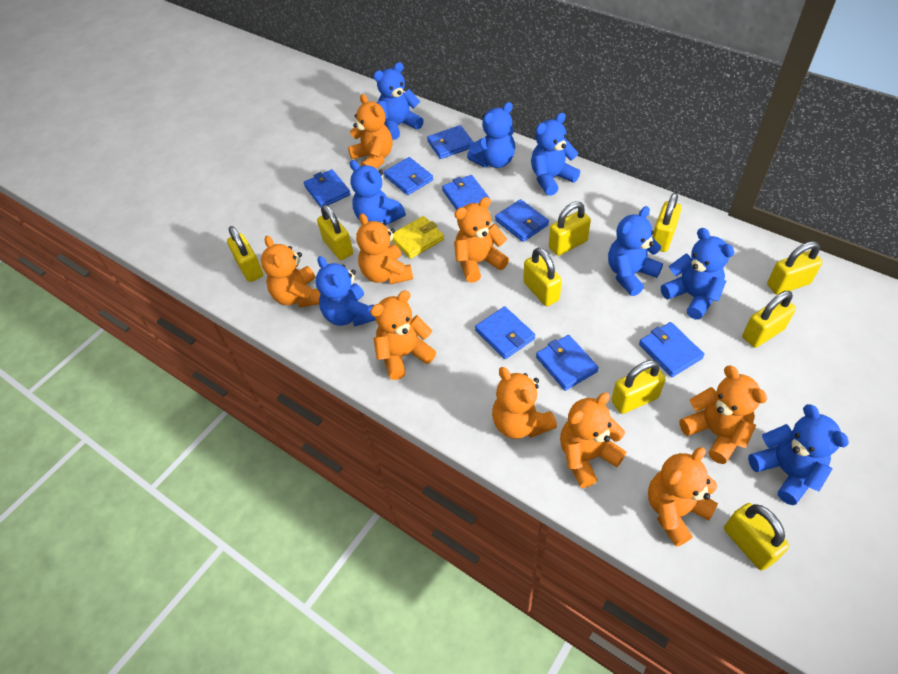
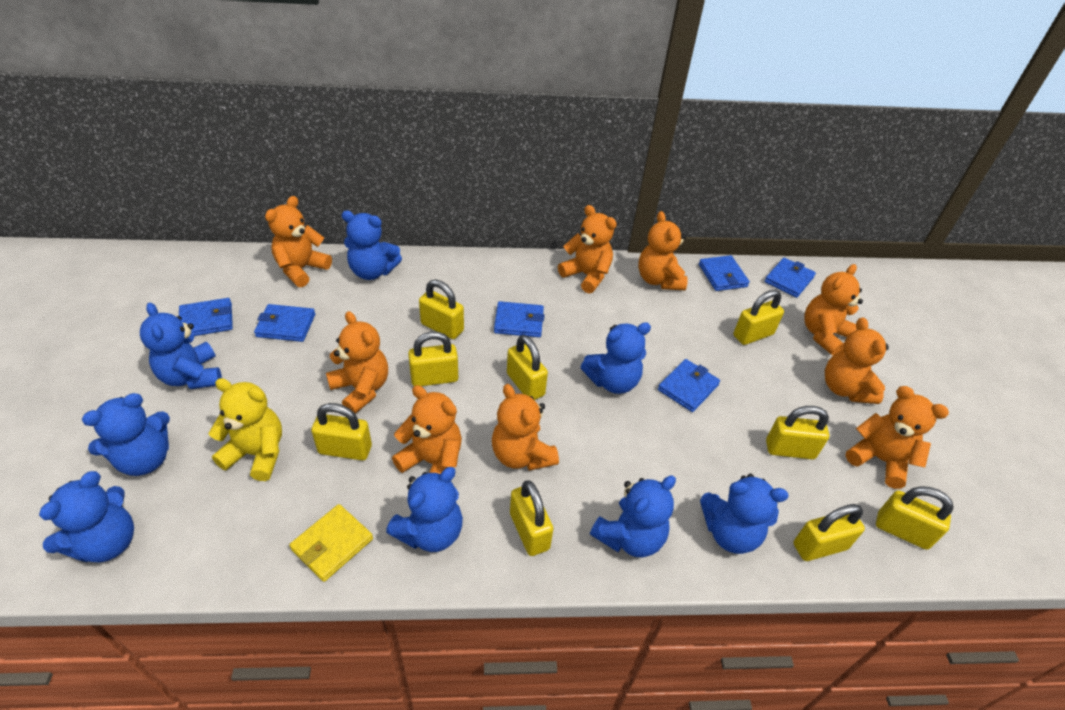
blue wallet: 8 -> 6
yellow teddy bear: 0 -> 1

